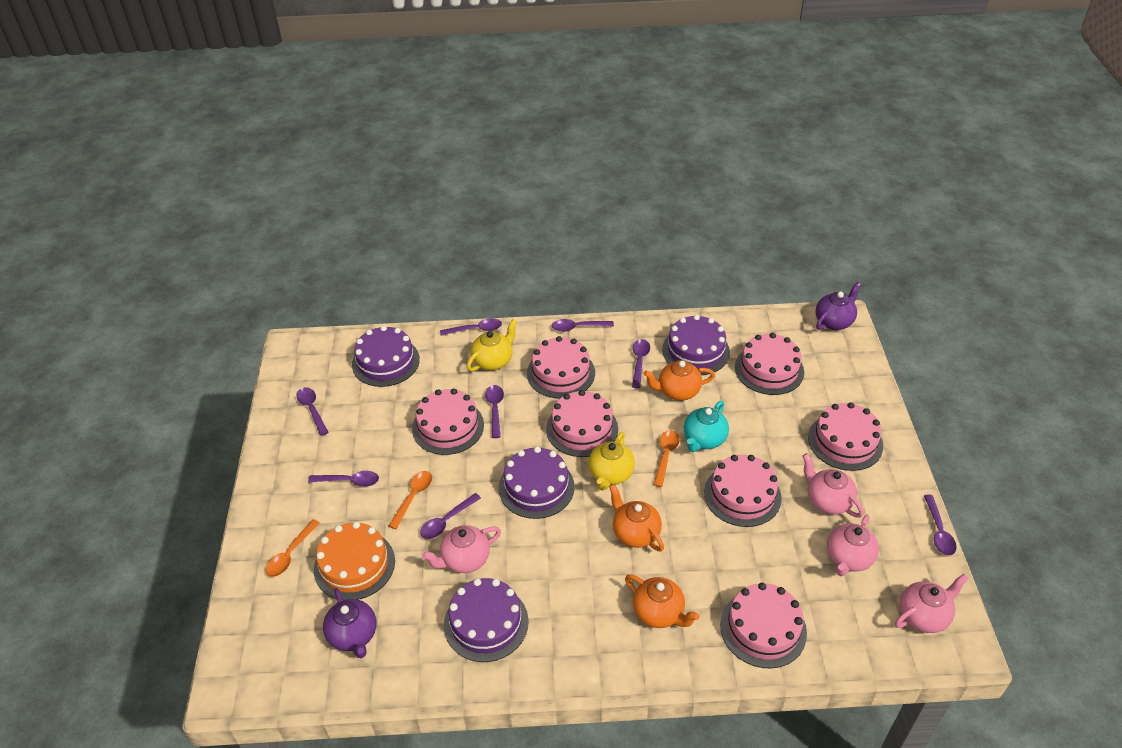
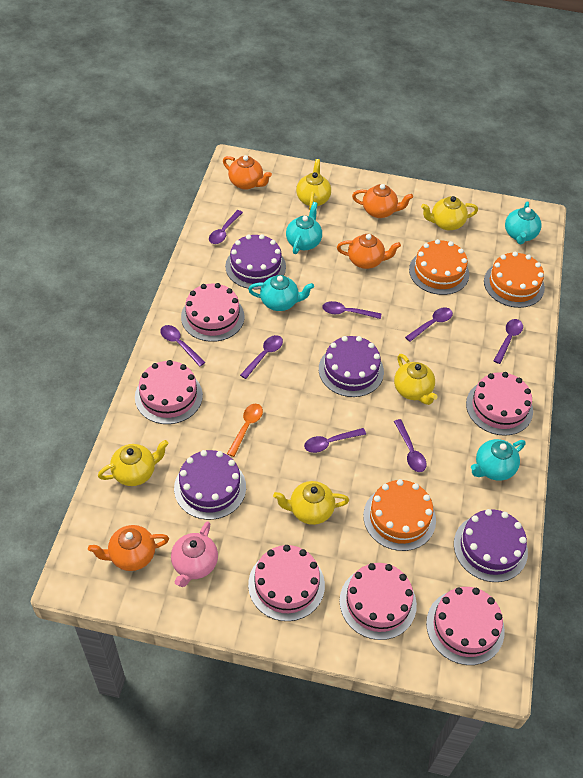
orange cake: 1 -> 3
orange spoon: 3 -> 1
orange teapot: 3 -> 4
pink cake: 7 -> 6
pink teapot: 4 -> 1
purple teapot: 2 -> 0
turquoise teapot: 1 -> 4
yellow teapot: 2 -> 5

